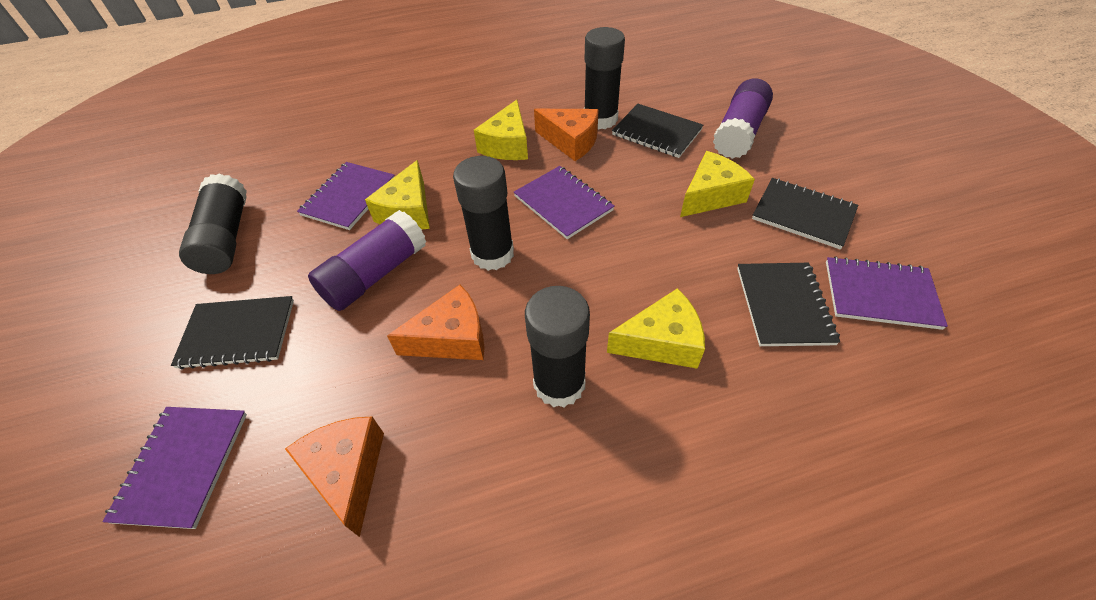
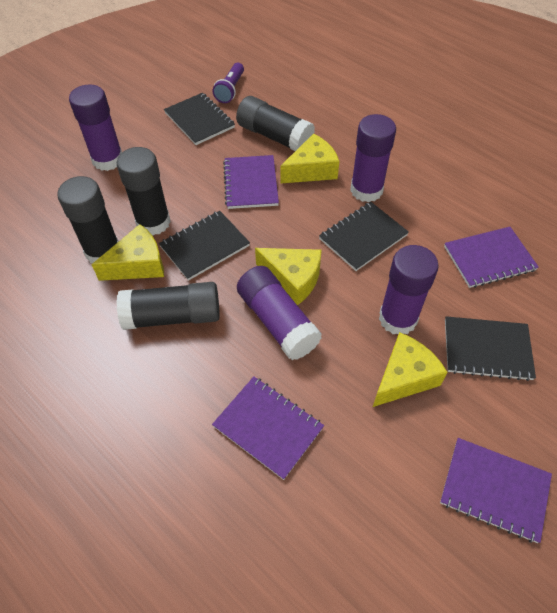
orange cheese: 3 -> 0
purple flashlight: 0 -> 1
purple glue stick: 2 -> 4

